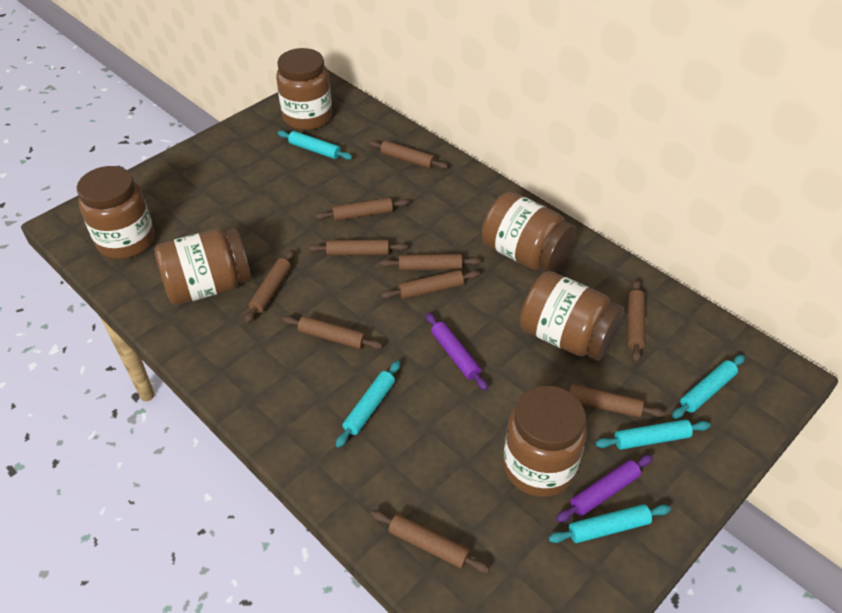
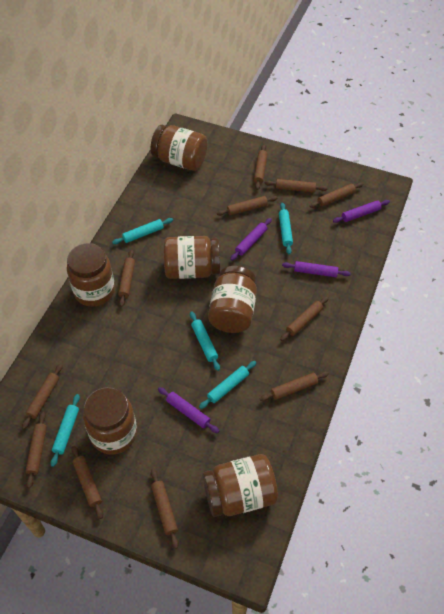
brown rolling pin: 10 -> 11
purple rolling pin: 2 -> 4

